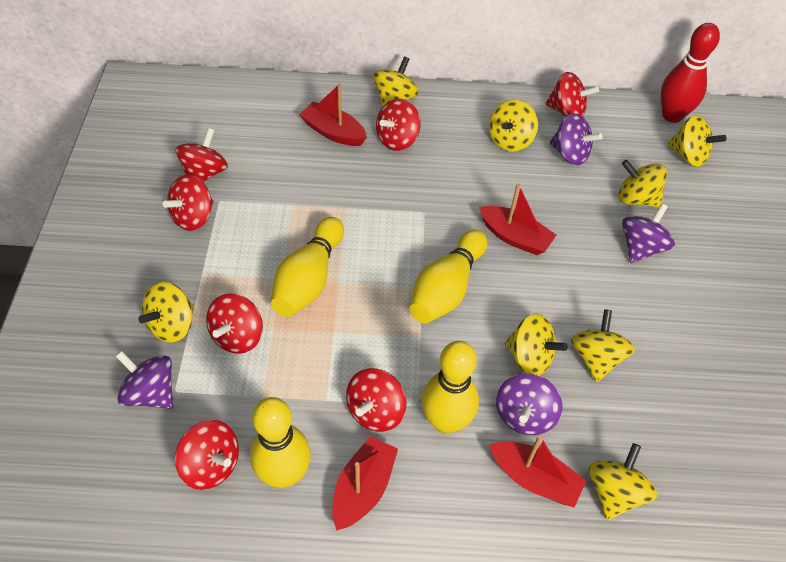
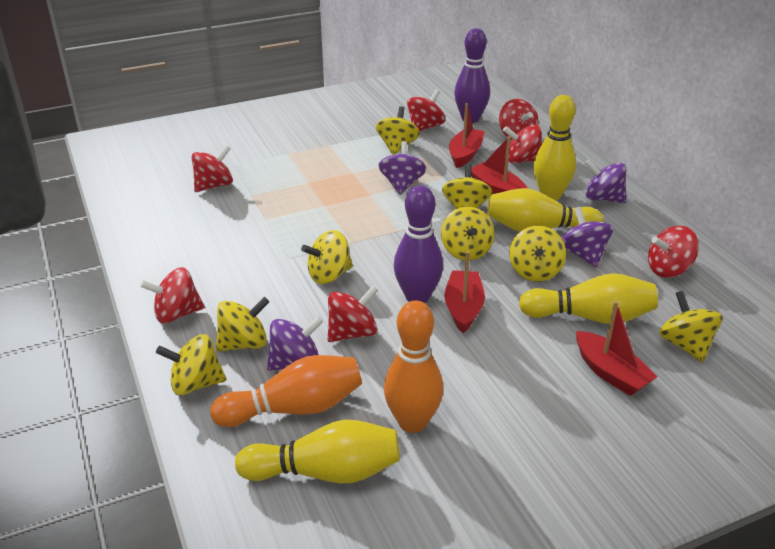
orange bowling pin: 0 -> 2
purple bowling pin: 0 -> 2
red bowling pin: 1 -> 0

